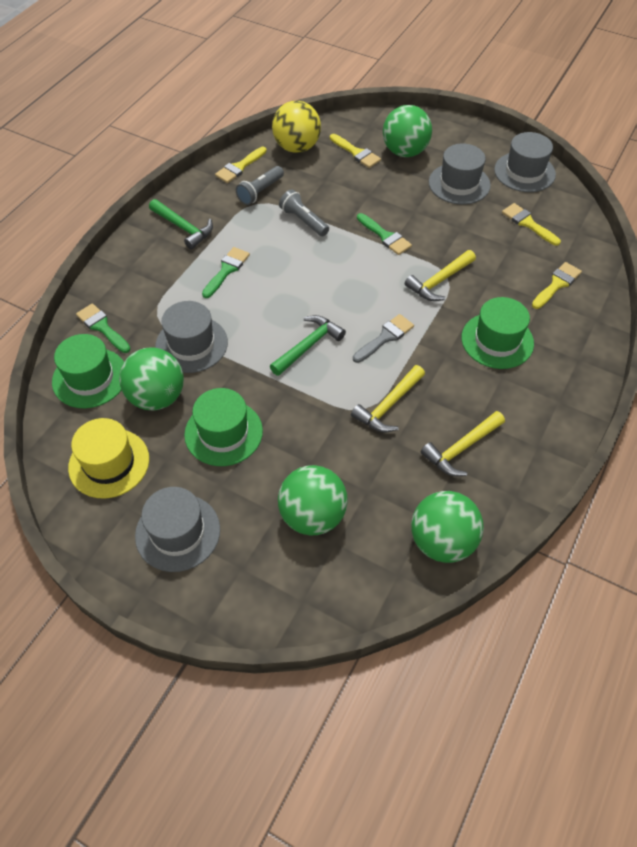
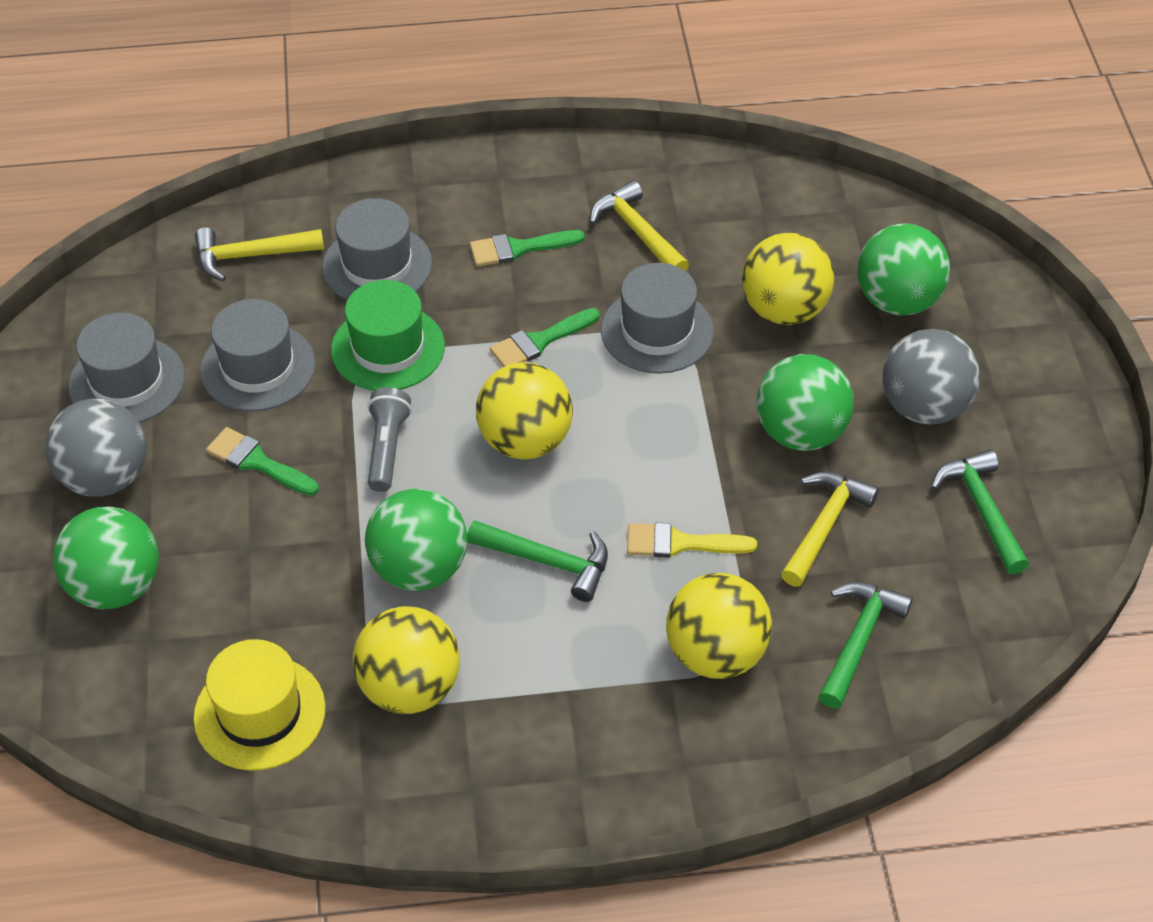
green hammer: 2 -> 3
green hat: 3 -> 1
grey ball: 0 -> 2
grey brush: 1 -> 0
grey flashlight: 2 -> 1
yellow ball: 1 -> 4
yellow brush: 4 -> 1

